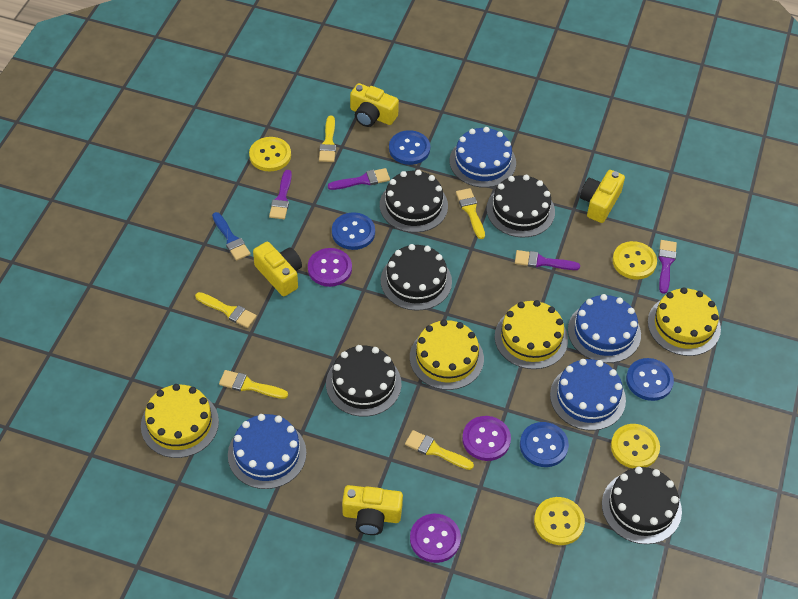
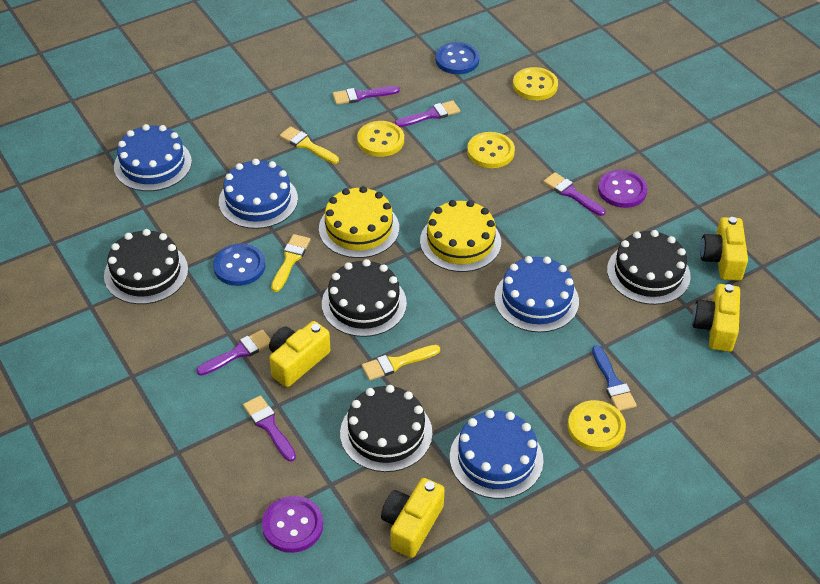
black cake: 5 -> 4
blue button: 4 -> 2
purple brush: 4 -> 5
purple button: 3 -> 2
yellow brush: 5 -> 3
yellow cake: 4 -> 2

